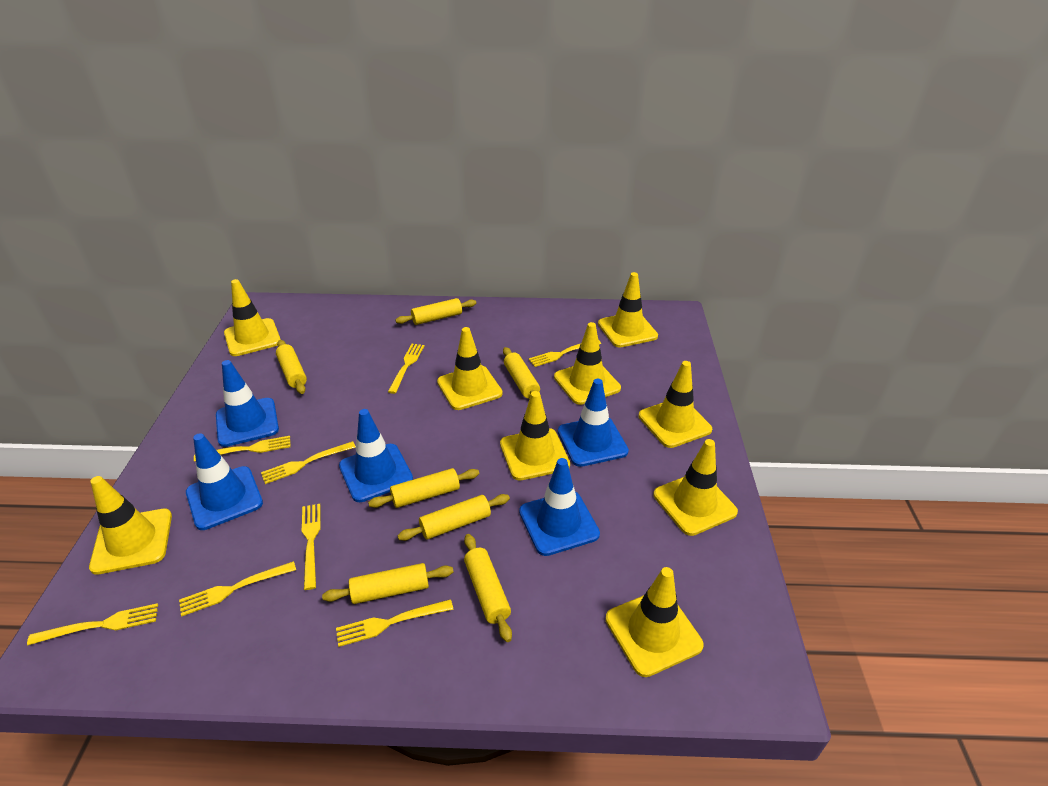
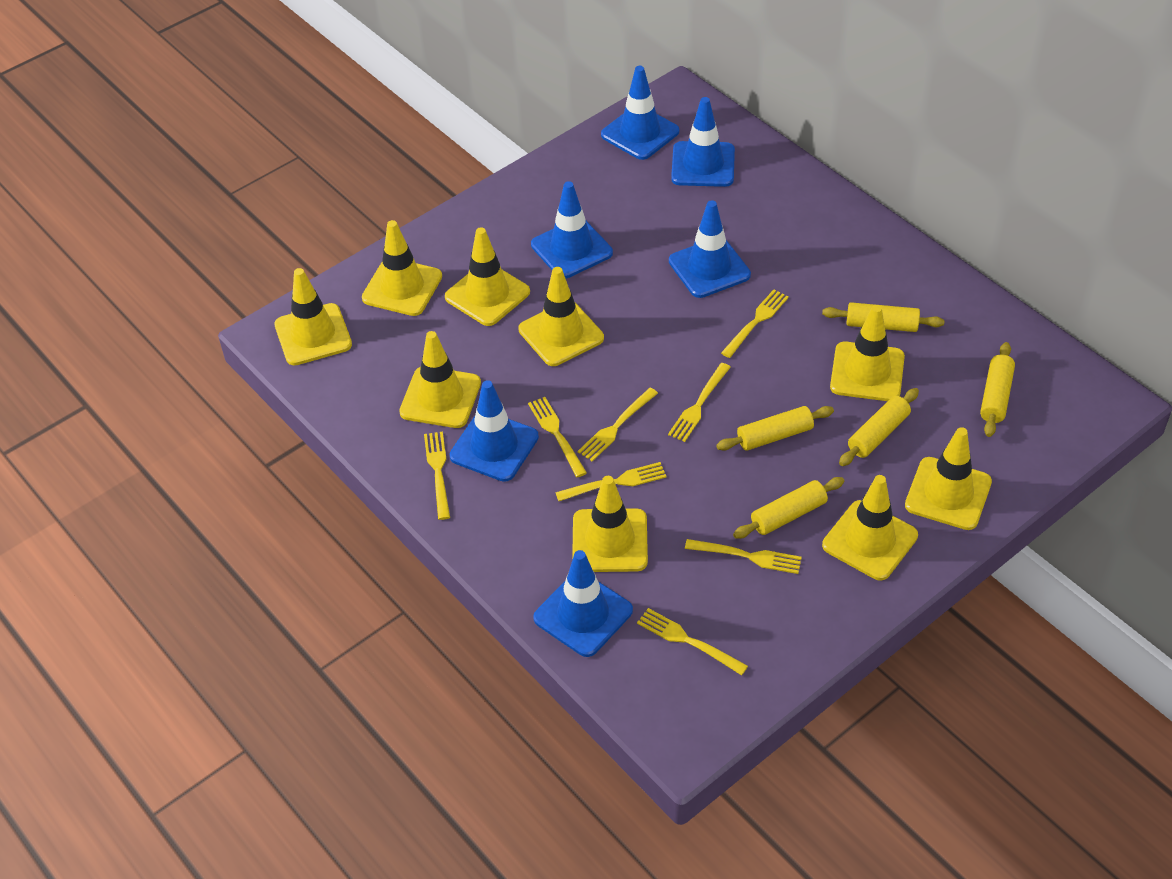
blue traffic cone: 5 -> 6
yellow rolling pin: 7 -> 5

